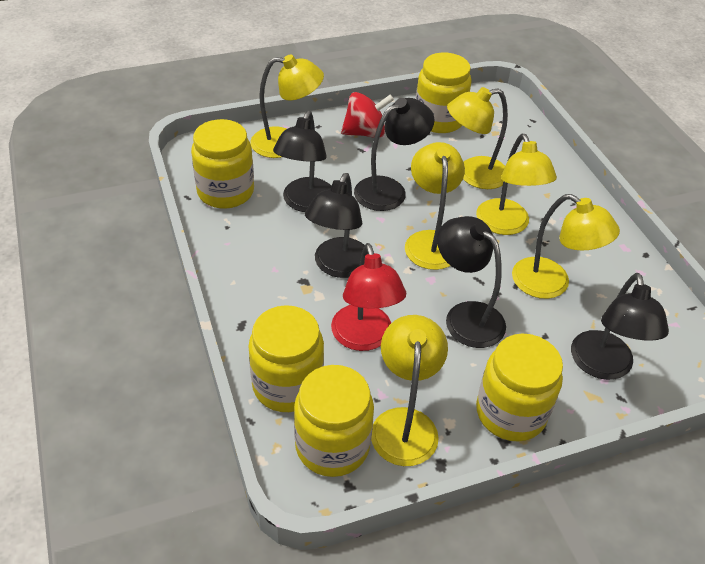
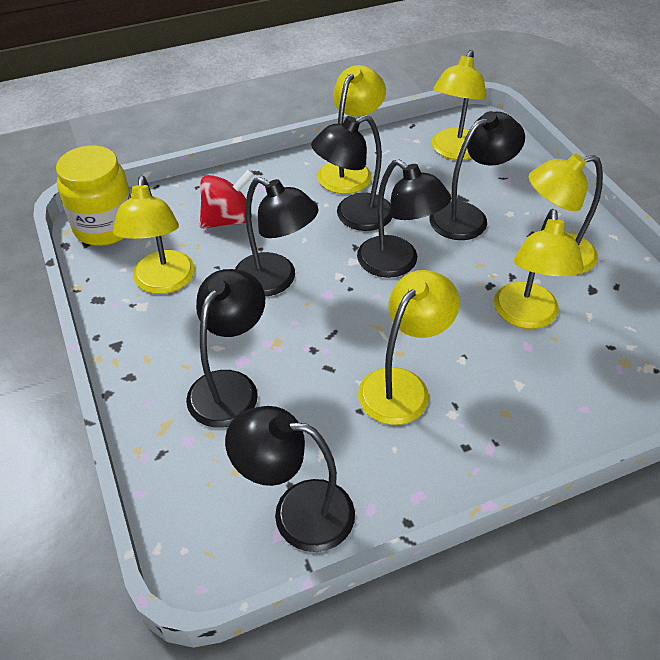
black lamp: 5 -> 6
red lamp: 1 -> 0
yellow jar: 5 -> 1

